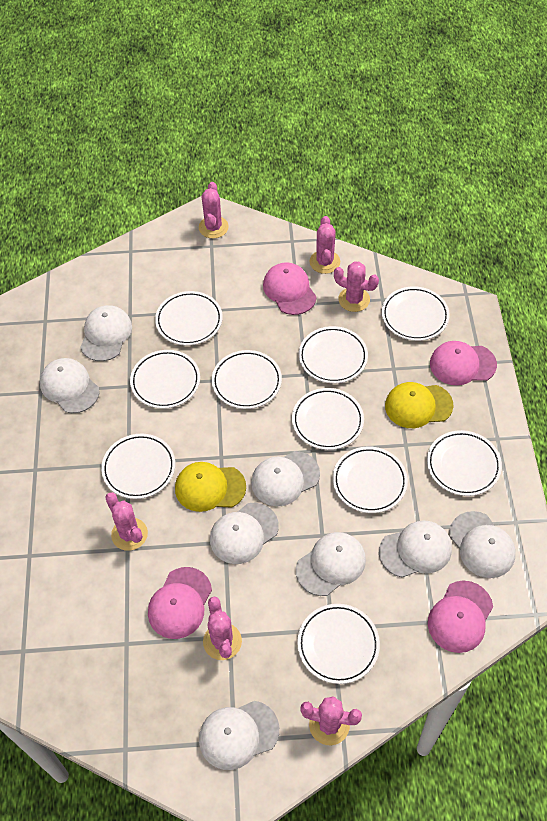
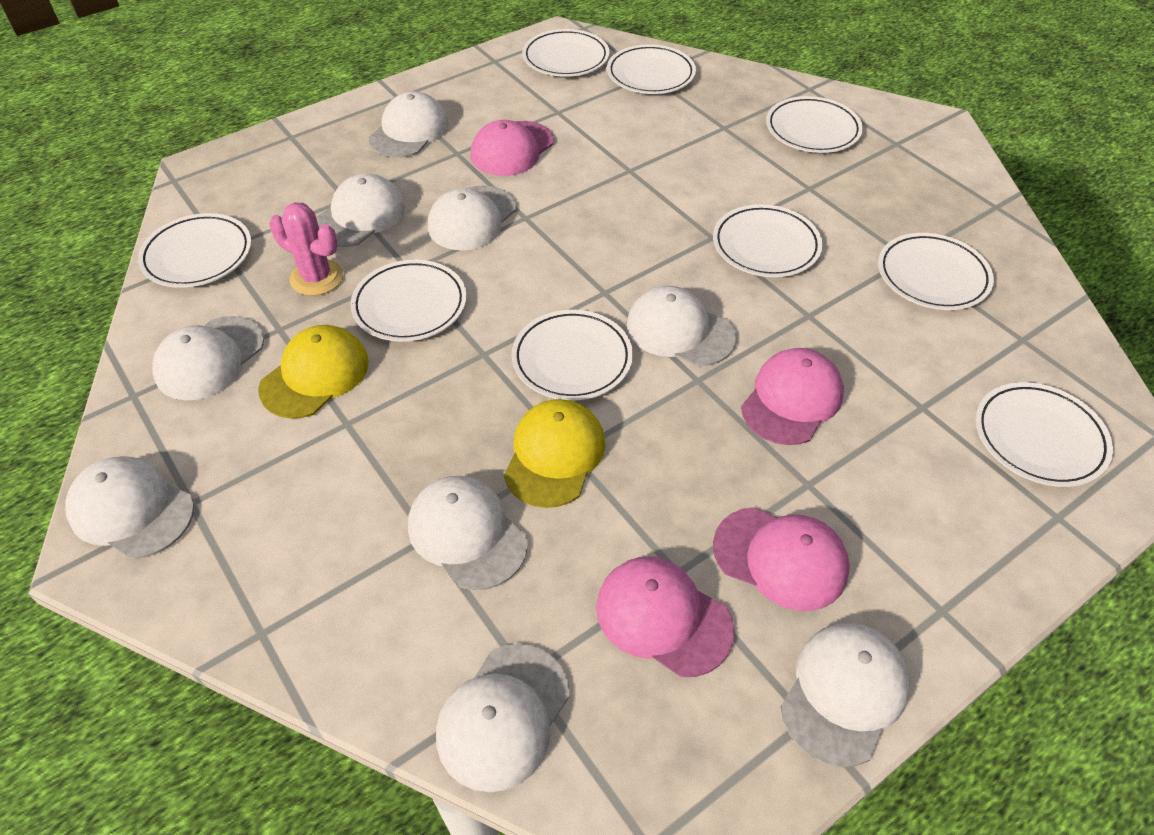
pink cactus: 6 -> 1
white cap: 8 -> 9
white plate: 10 -> 9

